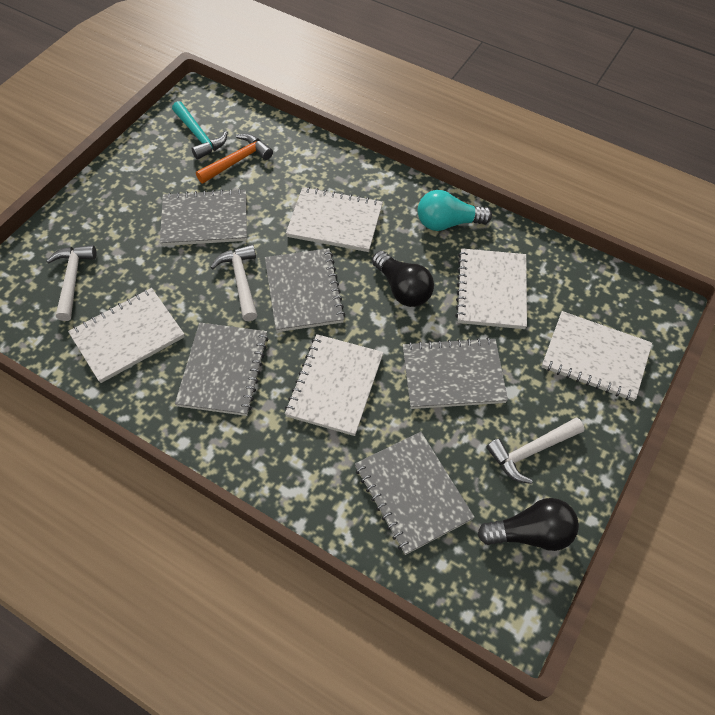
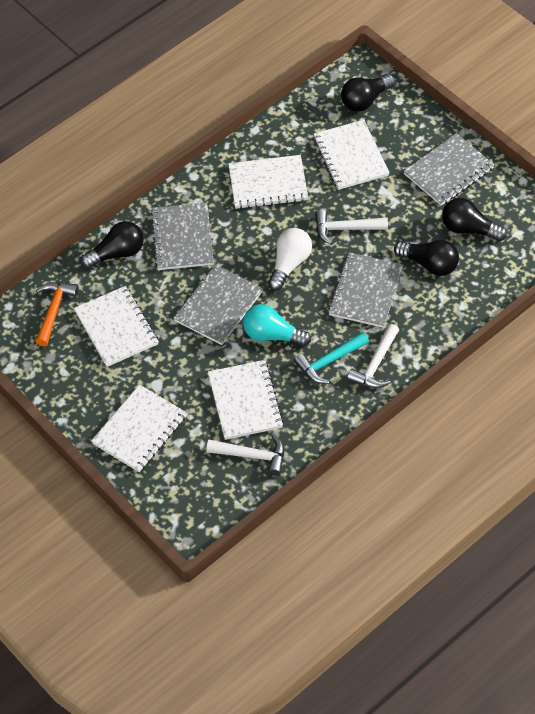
black light bulb: 2 -> 4
grey notebook: 5 -> 4
white light bulb: 0 -> 1

